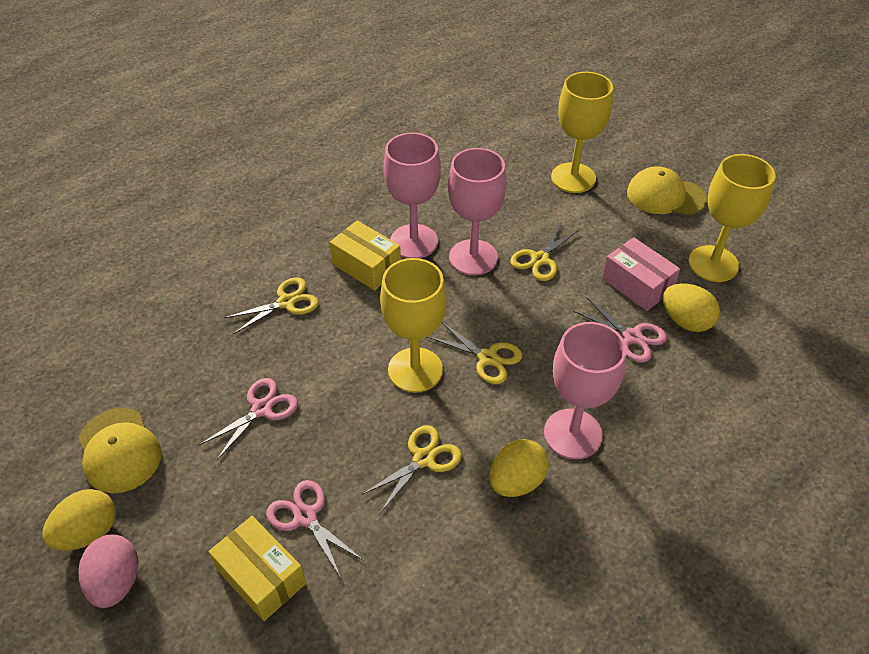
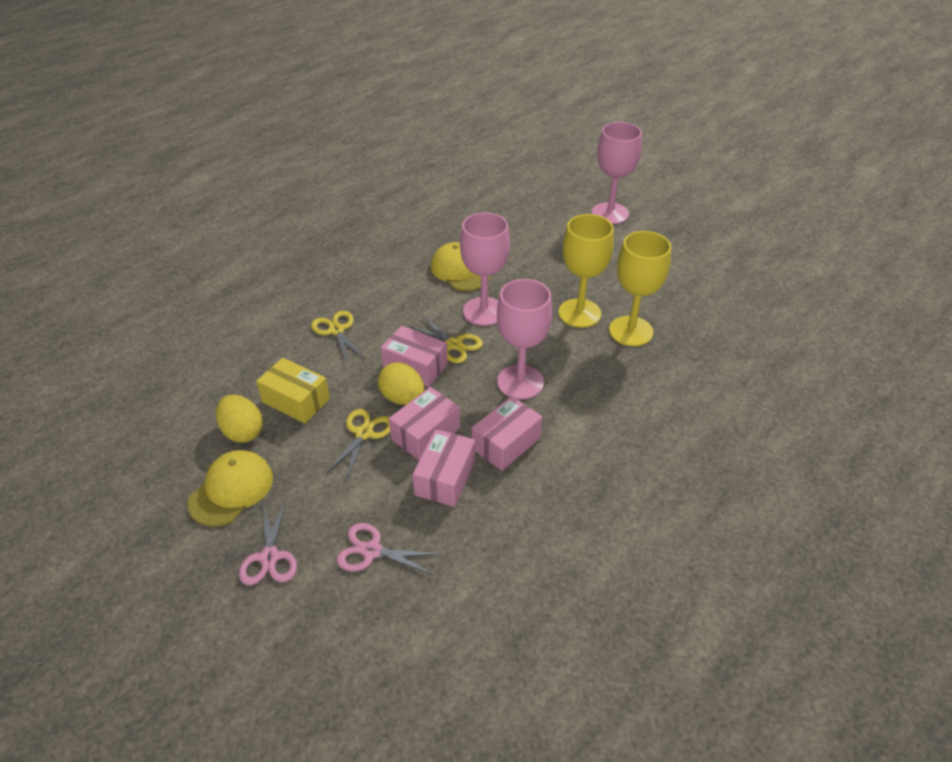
pink box: 1 -> 4
pink egg: 1 -> 0
pink scissors: 3 -> 2
yellow box: 2 -> 1
yellow egg: 3 -> 2
yellow goblet: 3 -> 2
yellow scissors: 4 -> 3

